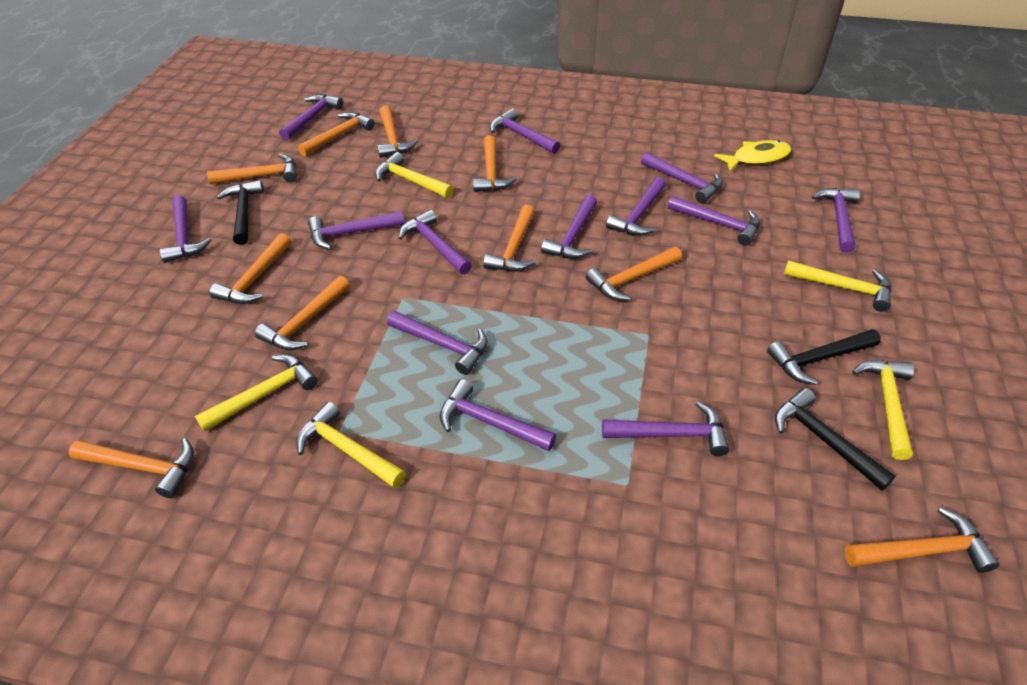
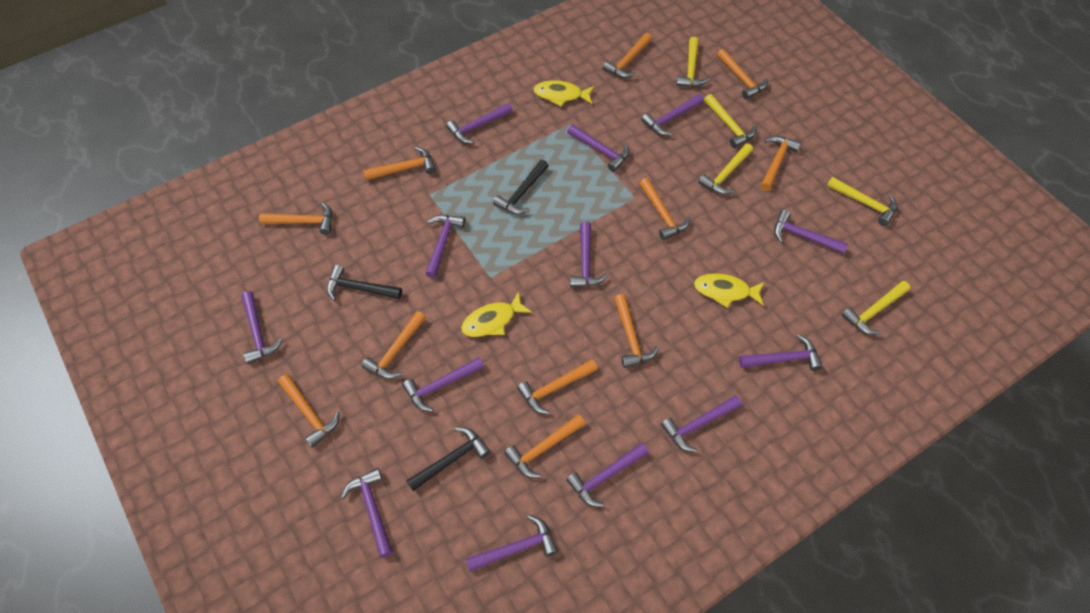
orange hammer: 10 -> 11
yellow fish: 1 -> 3

